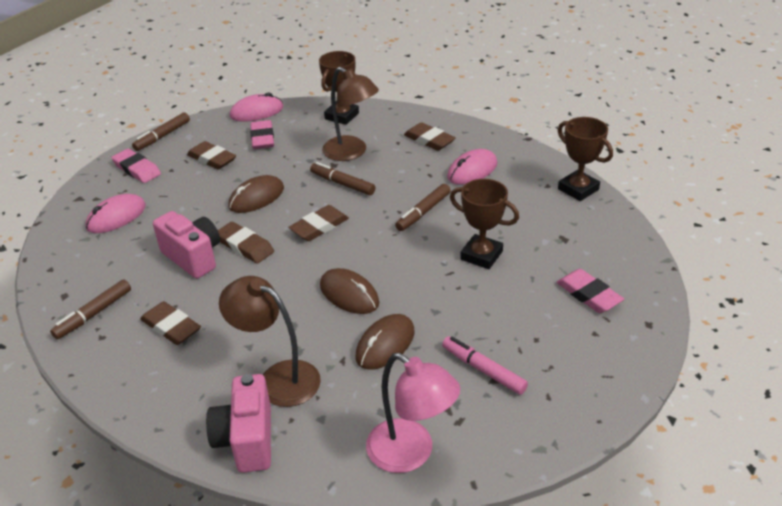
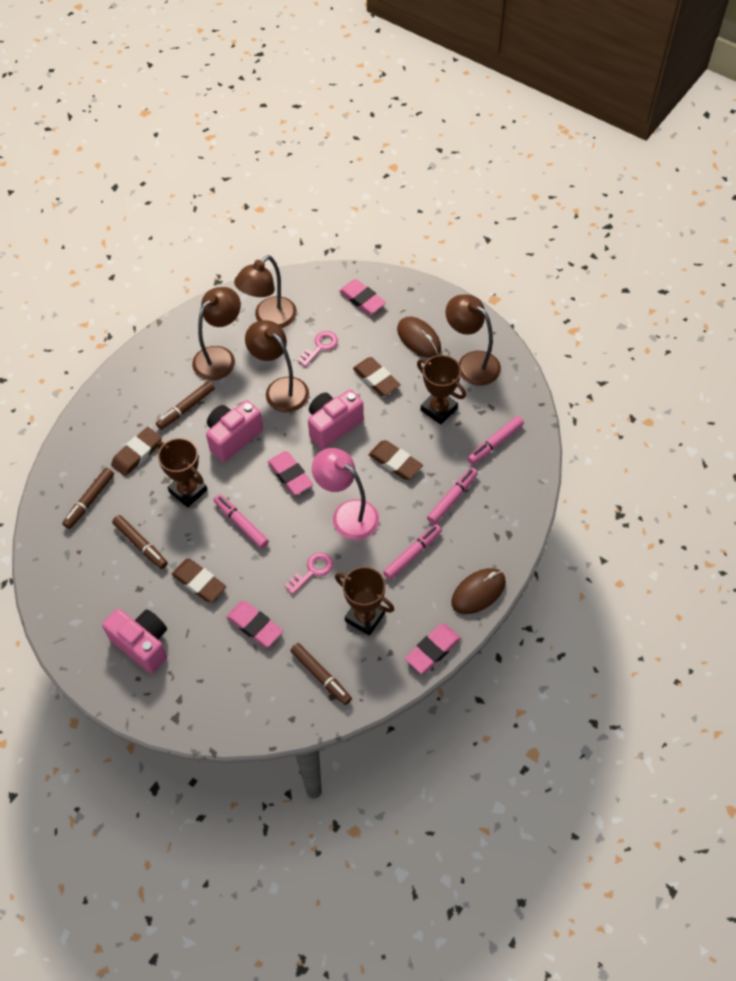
brown eraser: 5 -> 4
brown lamp: 2 -> 4
brown mouse: 3 -> 2
pink camera: 2 -> 3
pink eraser: 3 -> 4
pink key: 0 -> 2
pink marker: 1 -> 4
pink mouse: 3 -> 0

